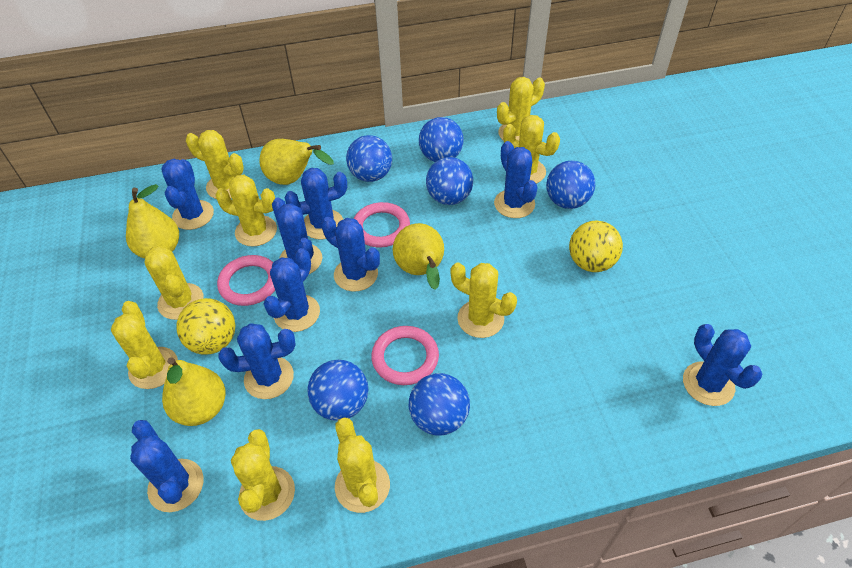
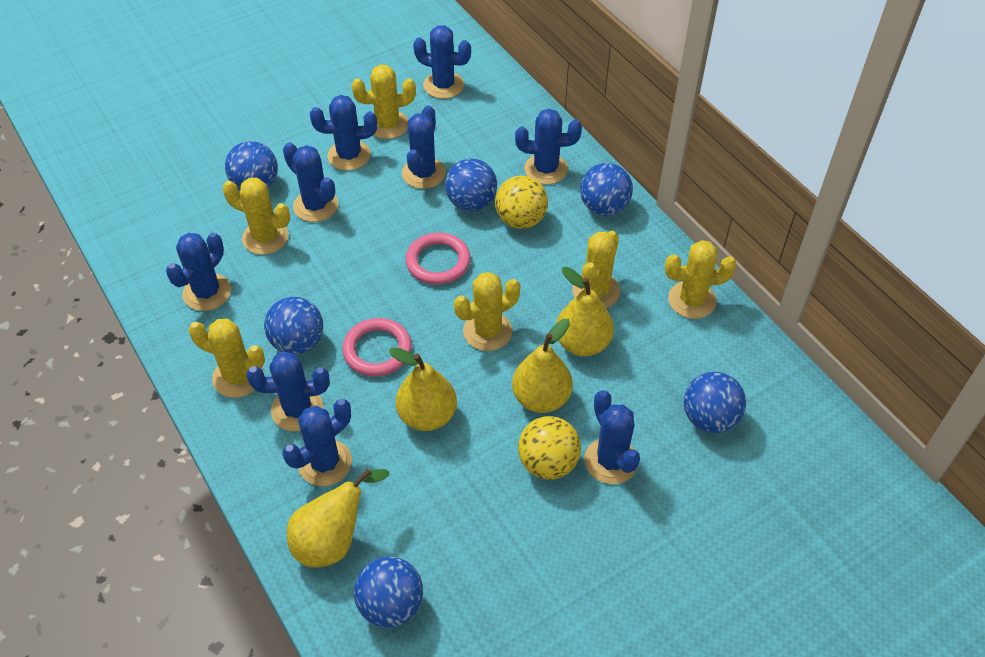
pink ring: 3 -> 2
yellow cactus: 9 -> 6

